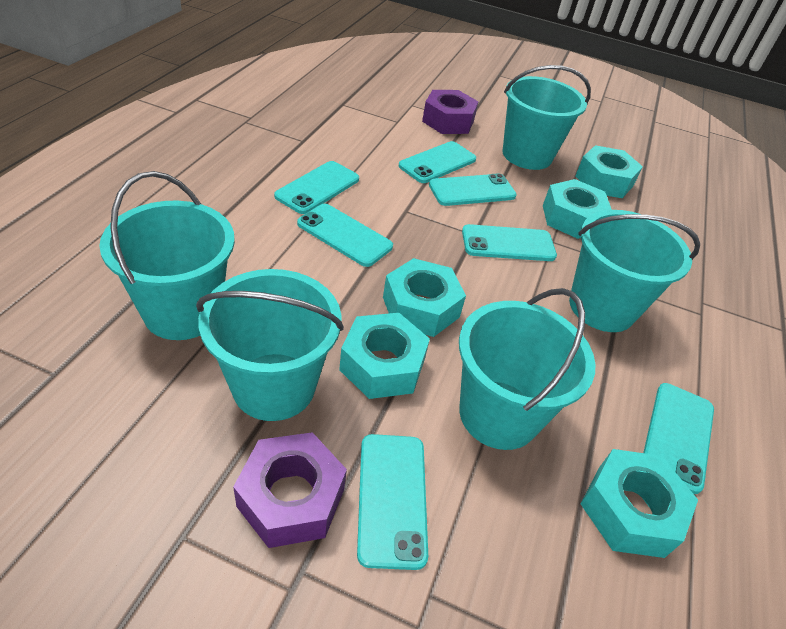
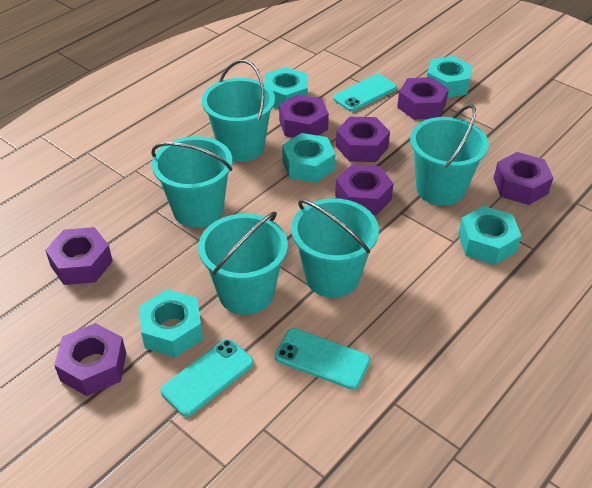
purple nut: 2 -> 7
turquoise phone: 7 -> 3

